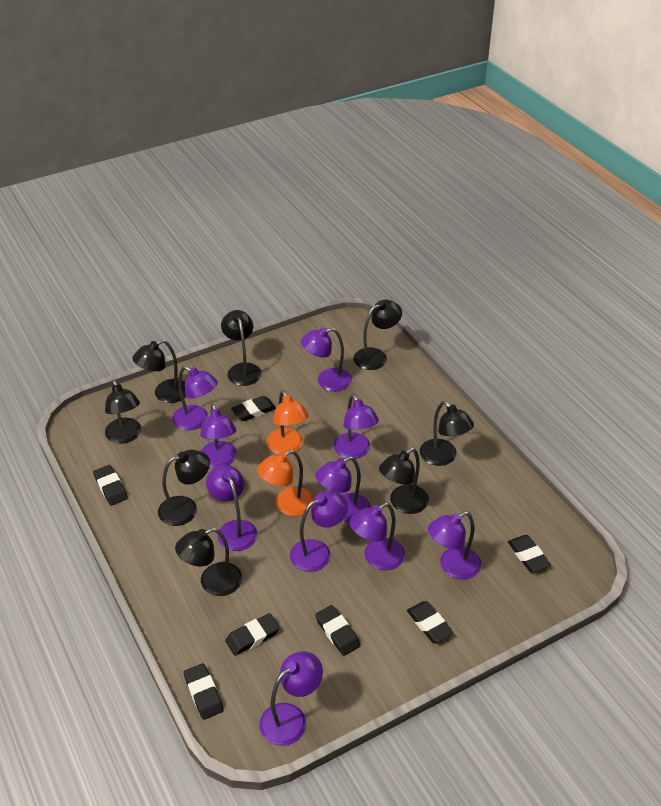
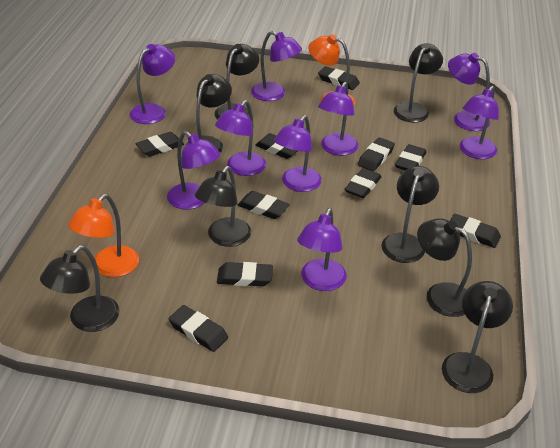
black eraser: 7 -> 10
purple lamp: 10 -> 9

